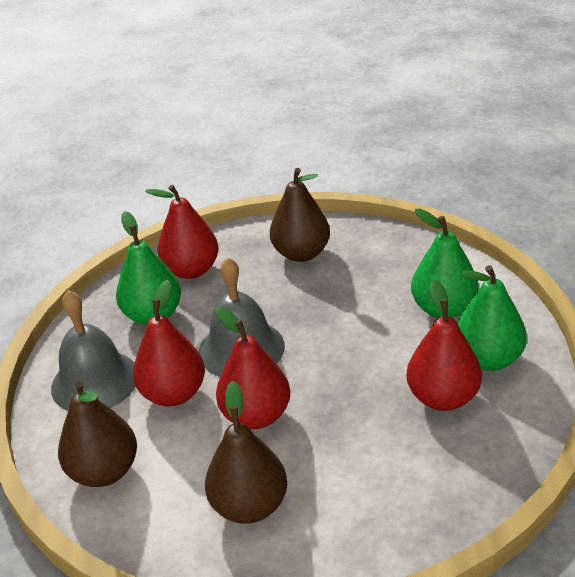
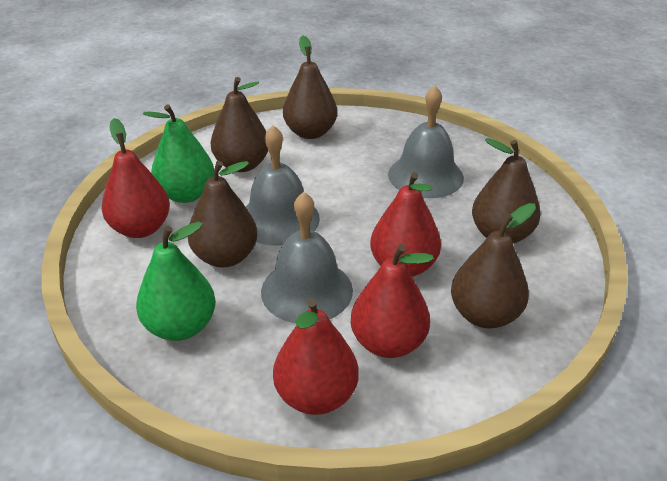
brown pear: 3 -> 5
green pear: 3 -> 2
grey bell: 2 -> 3

